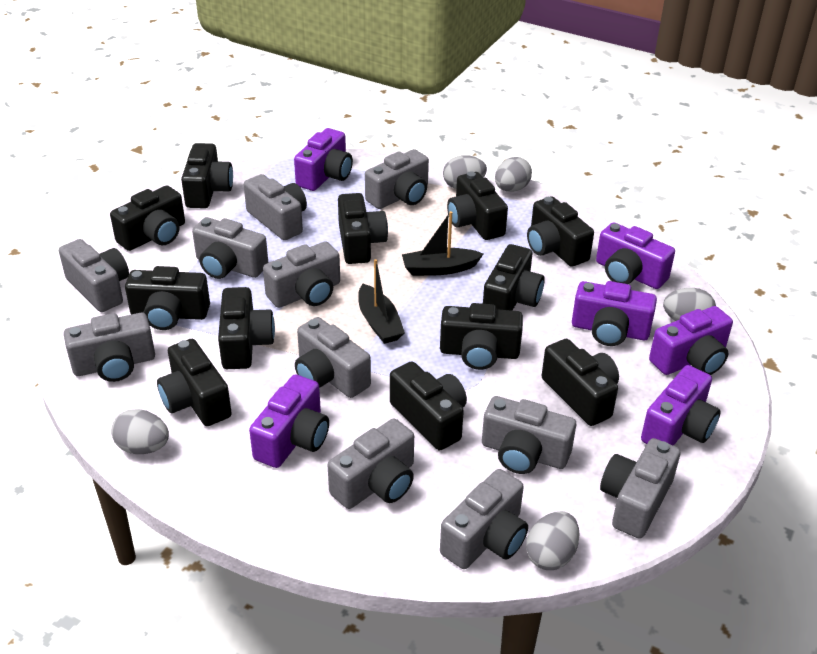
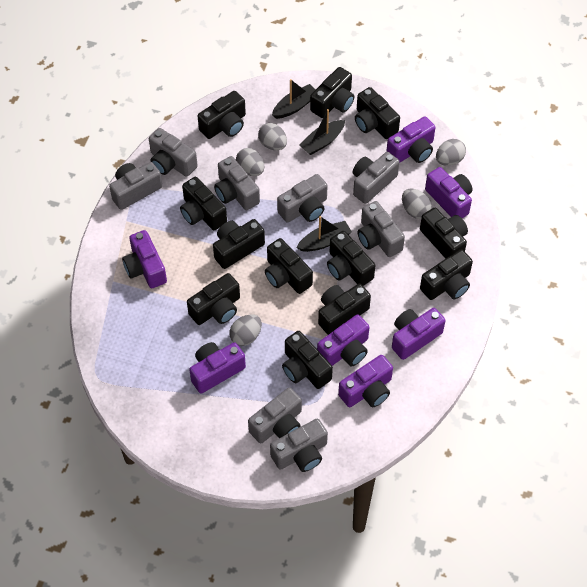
black boat: 2 -> 3
grey camera: 11 -> 8
purple camera: 6 -> 7

